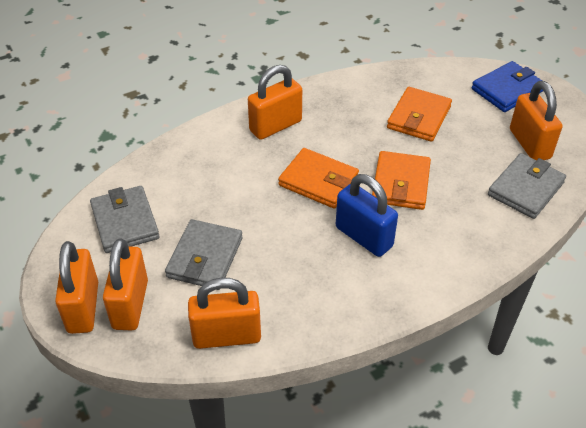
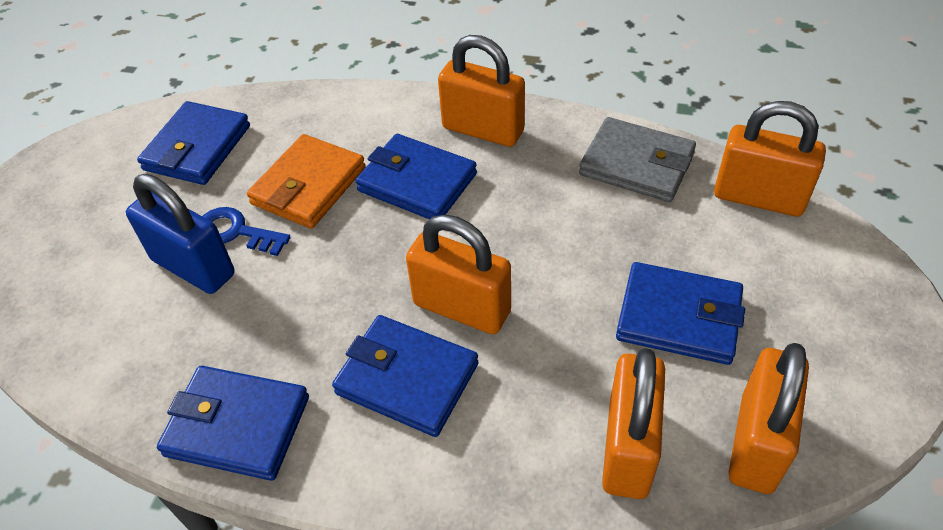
blue key: 0 -> 1
blue wallet: 1 -> 5
grey wallet: 3 -> 1
orange wallet: 3 -> 1

